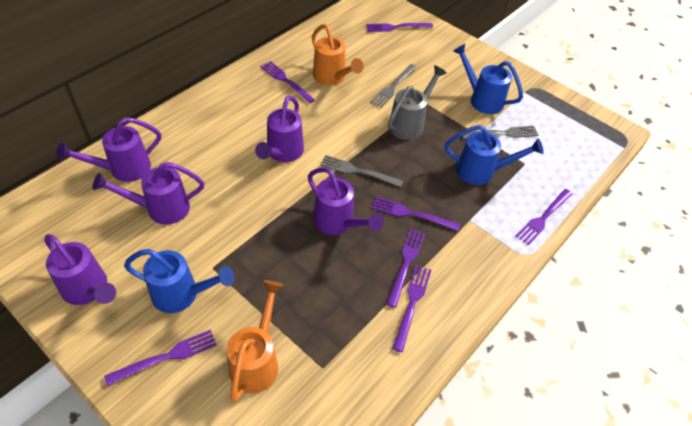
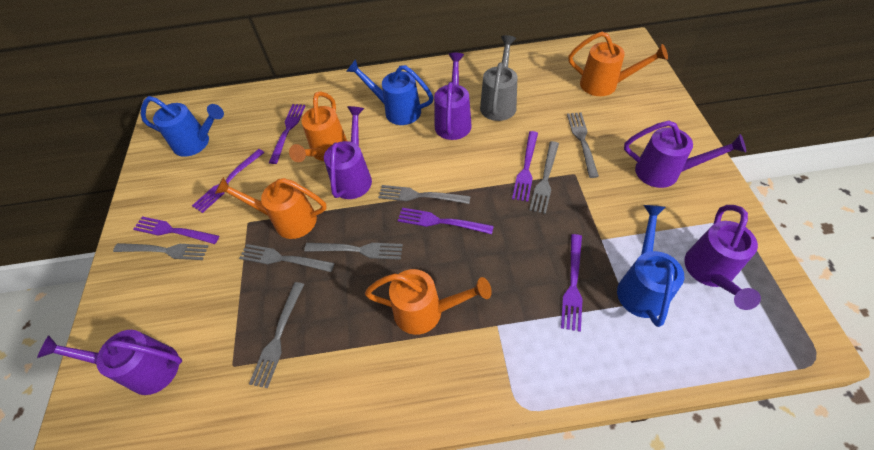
grey fork: 3 -> 7
orange watering can: 2 -> 4
purple fork: 7 -> 6

